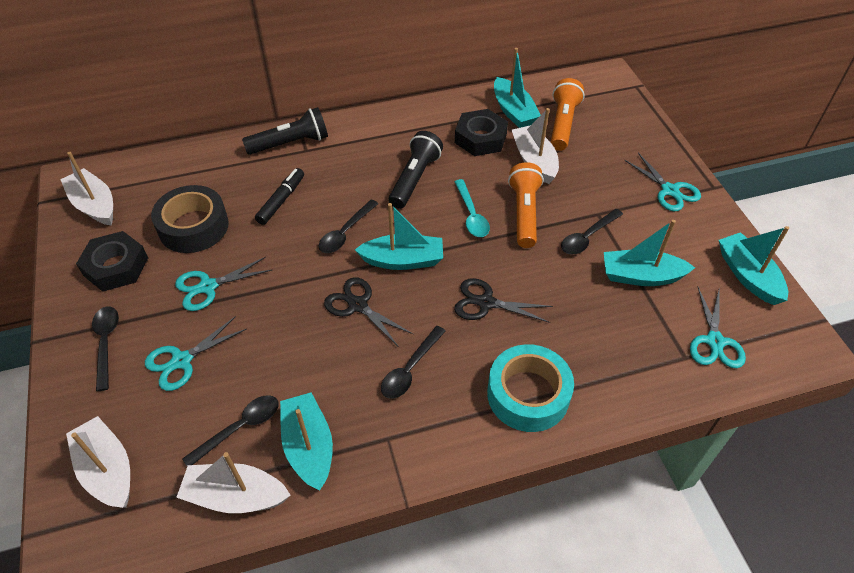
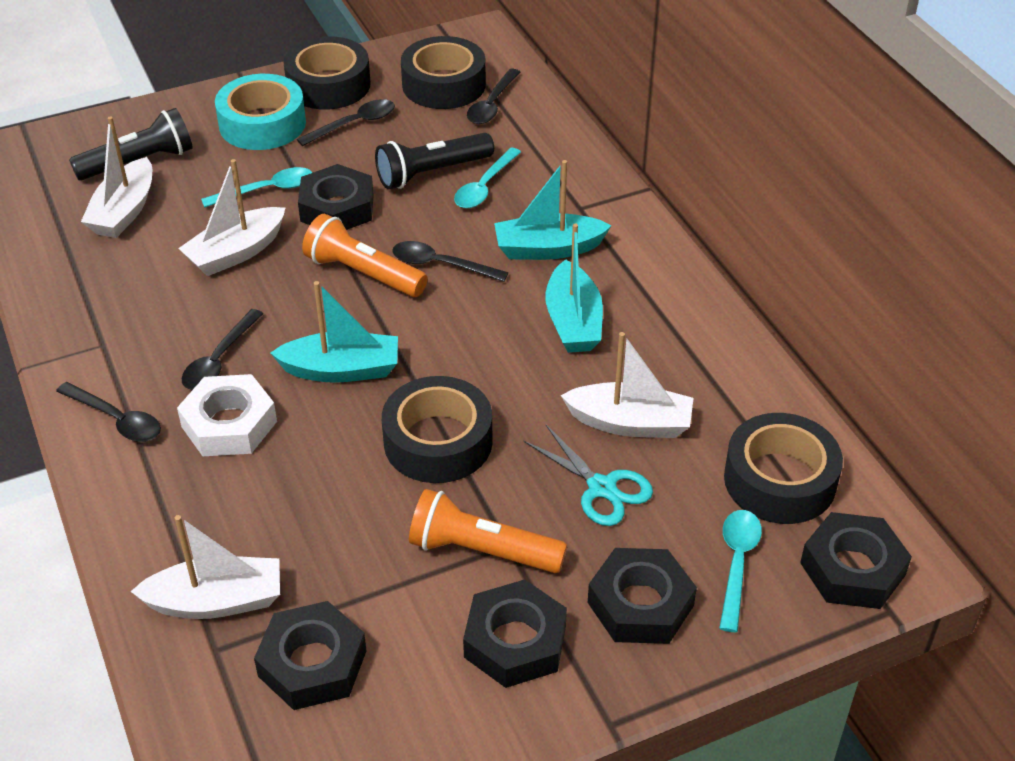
black marker: 1 -> 0
black nut: 2 -> 5
black scissors: 2 -> 0
black tape: 1 -> 4
turquoise boat: 5 -> 3
turquoise scissors: 4 -> 1
turquoise spoon: 1 -> 3
white nut: 0 -> 1

